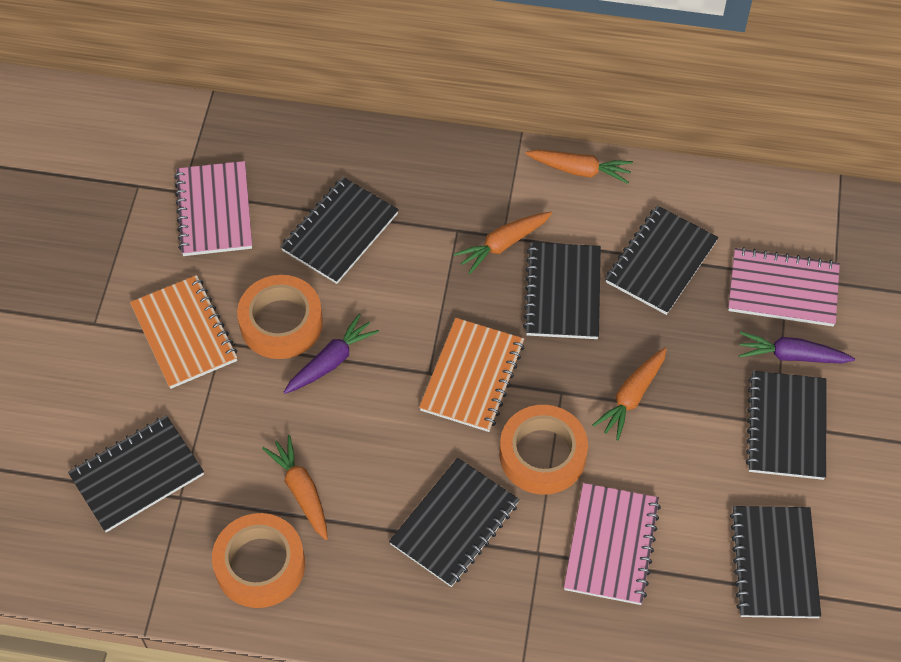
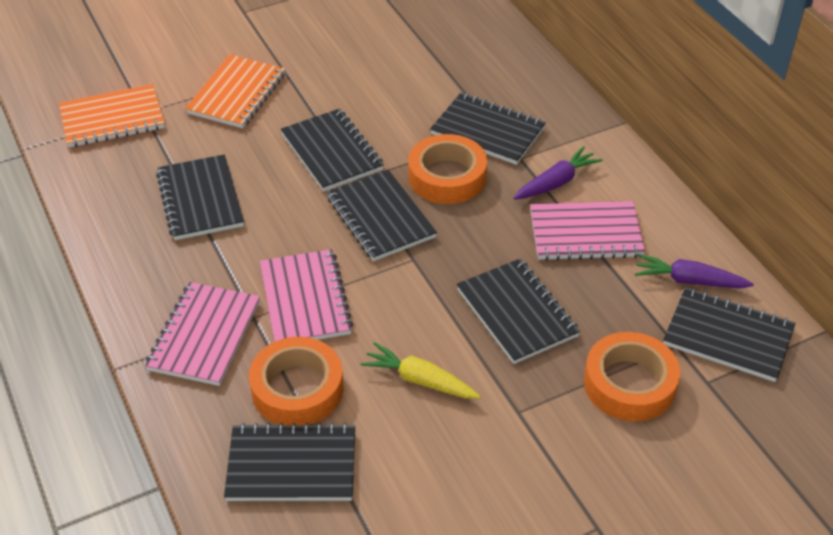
orange carrot: 4 -> 0
yellow carrot: 0 -> 1

